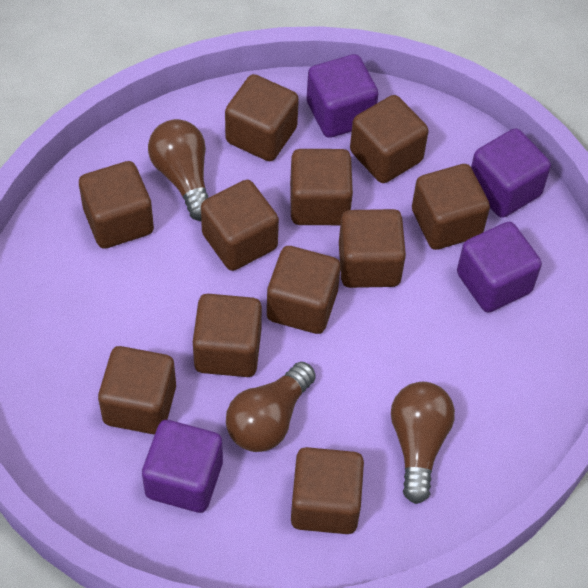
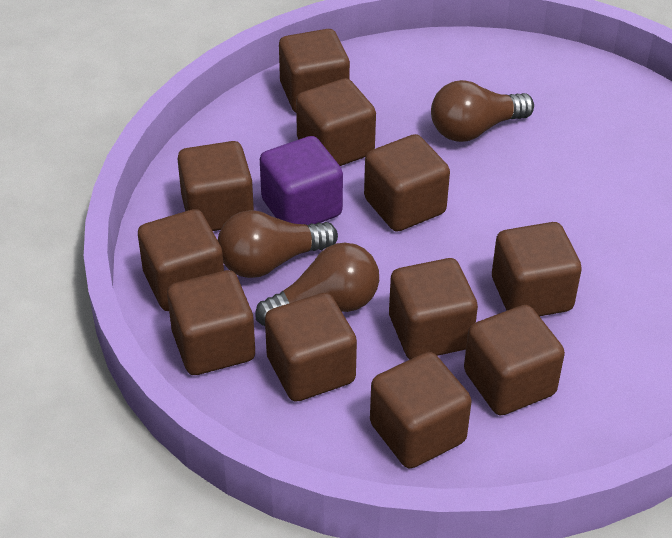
purple cube: 4 -> 1

